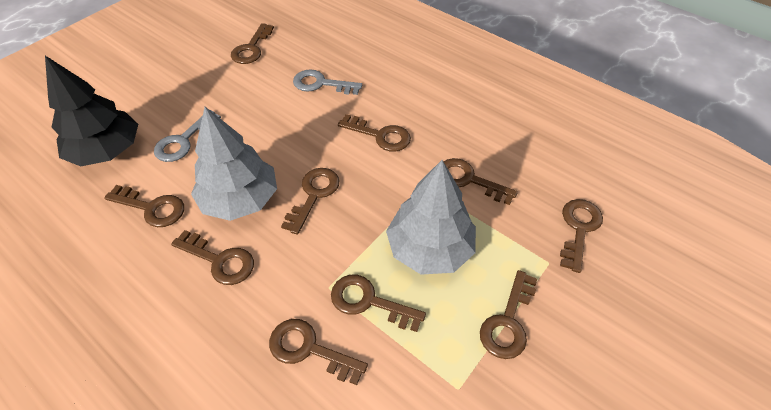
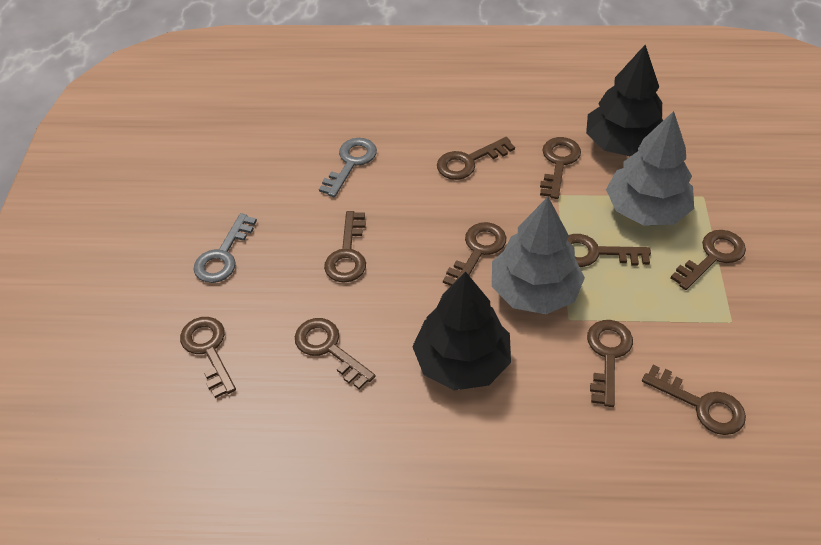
black tree: 1 -> 2

